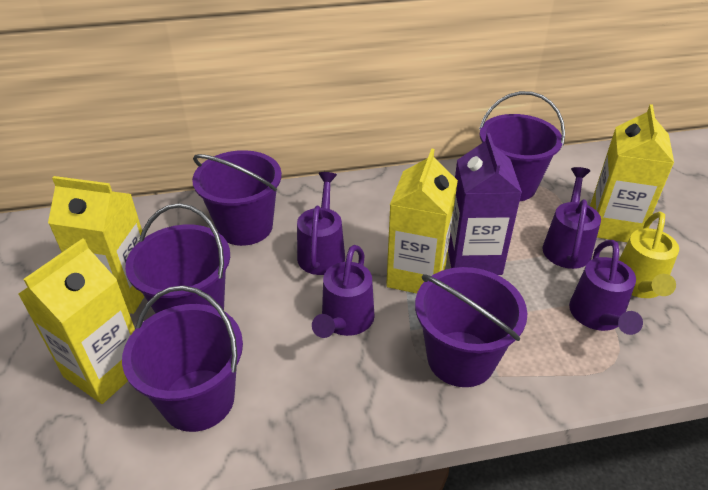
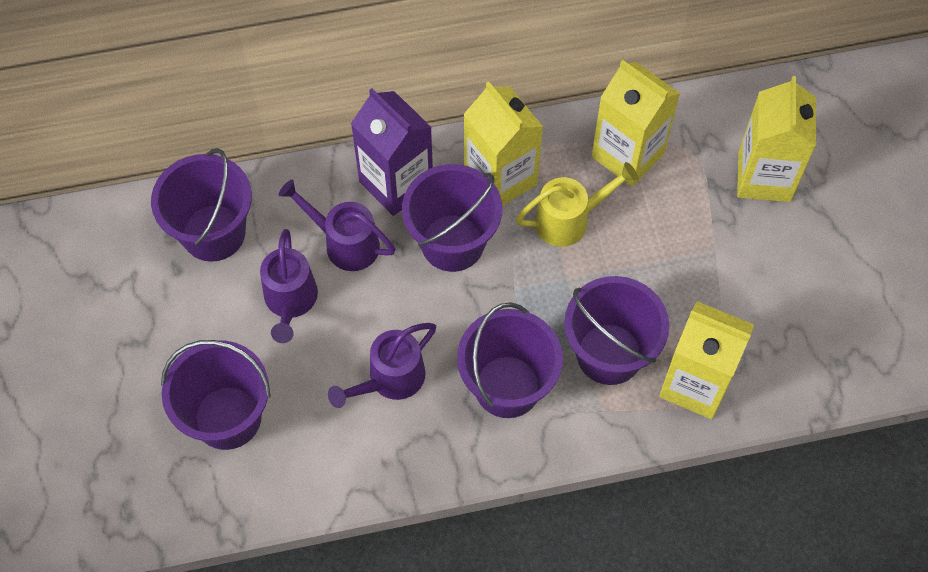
purple watering can: 4 -> 3

